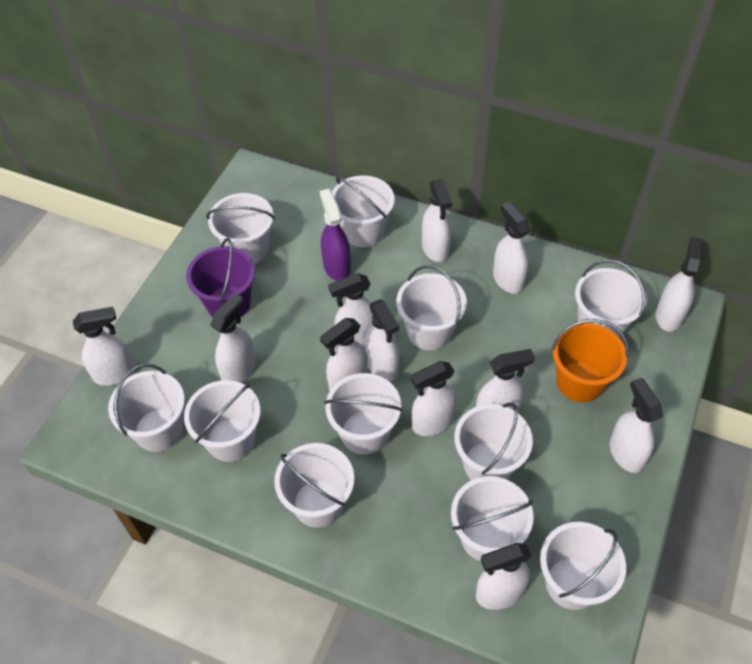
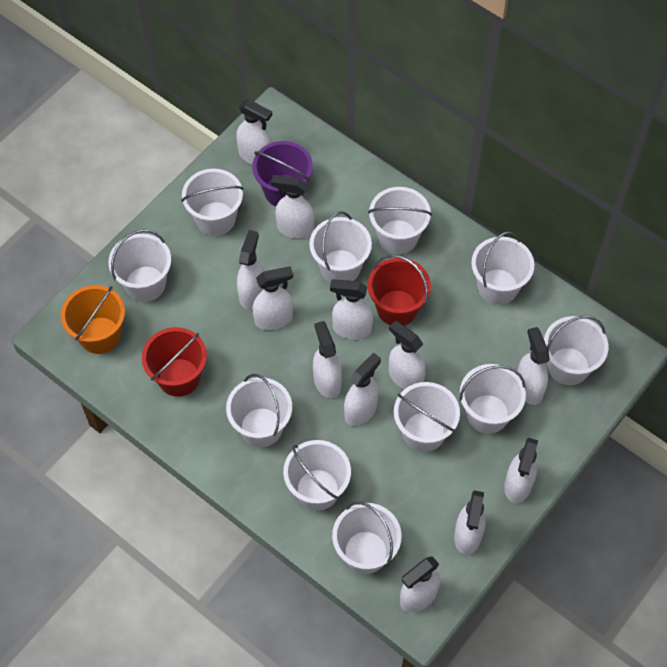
purple spray bottle: 1 -> 0
red bucket: 0 -> 2

